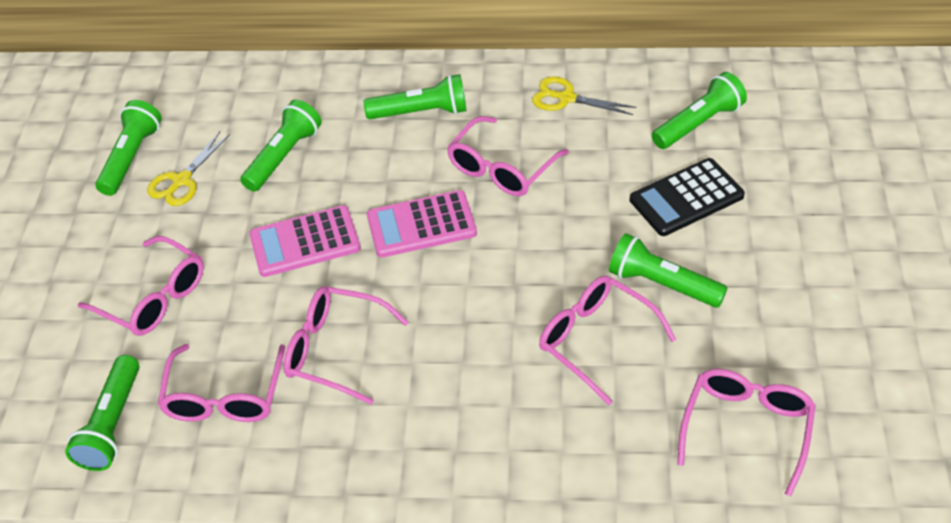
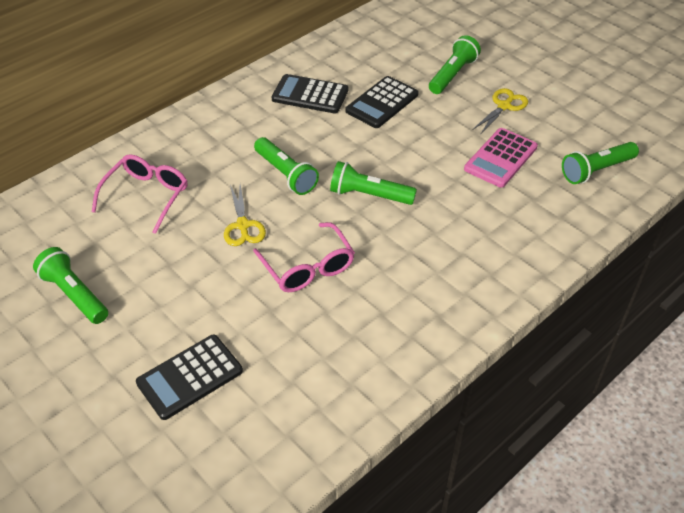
black calculator: 1 -> 3
green flashlight: 6 -> 5
pink calculator: 2 -> 1
pink glasses: 6 -> 2

